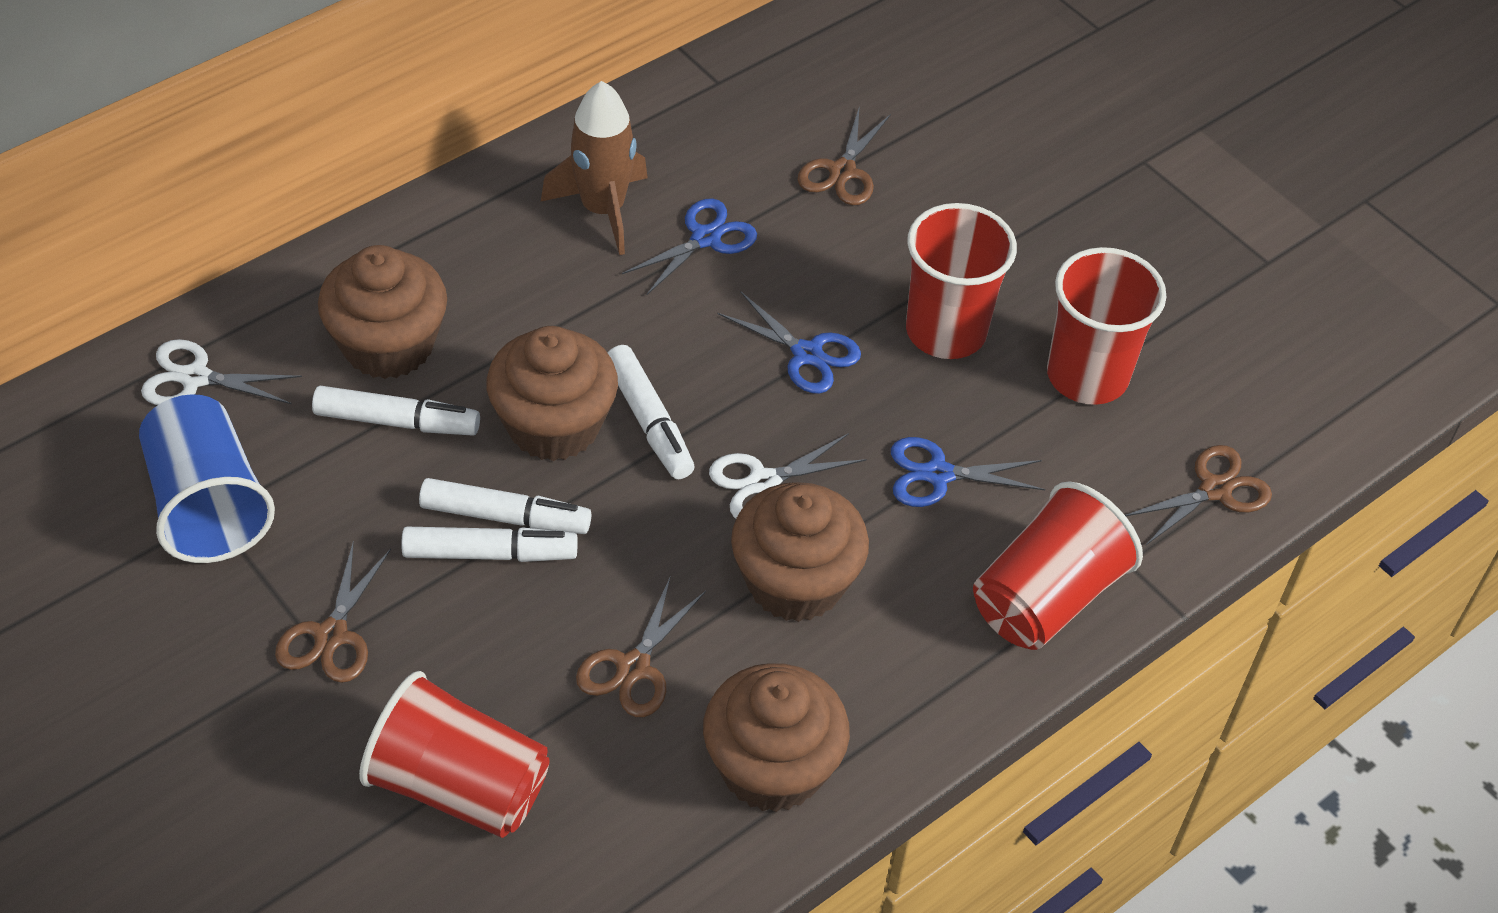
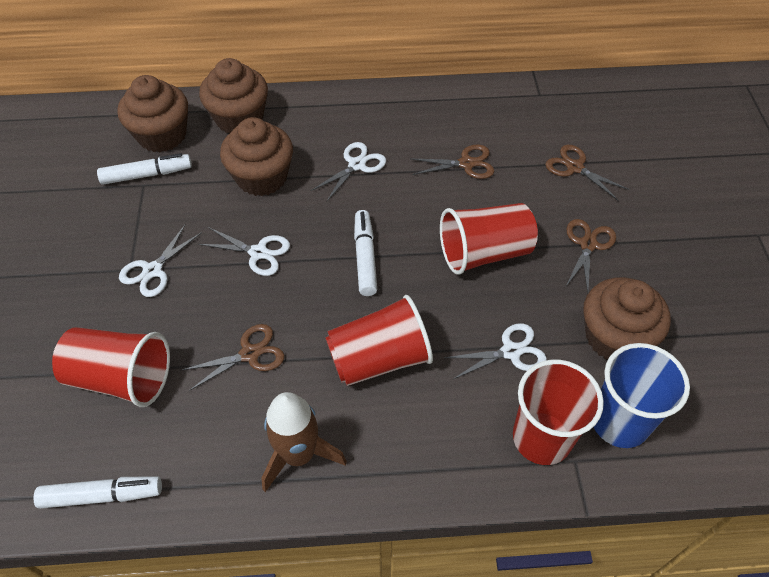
blue scissors: 3 -> 0
white marker: 4 -> 3
white scissors: 2 -> 4

